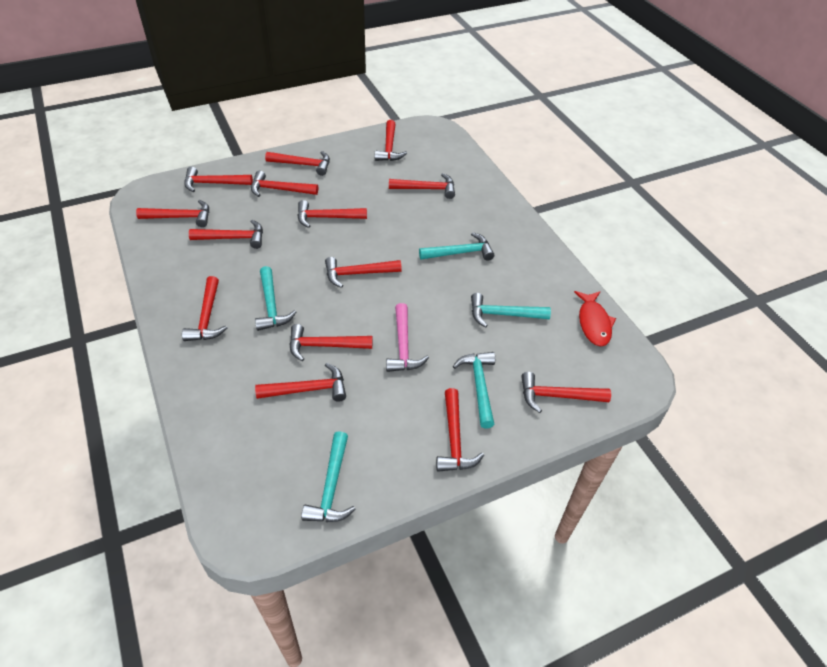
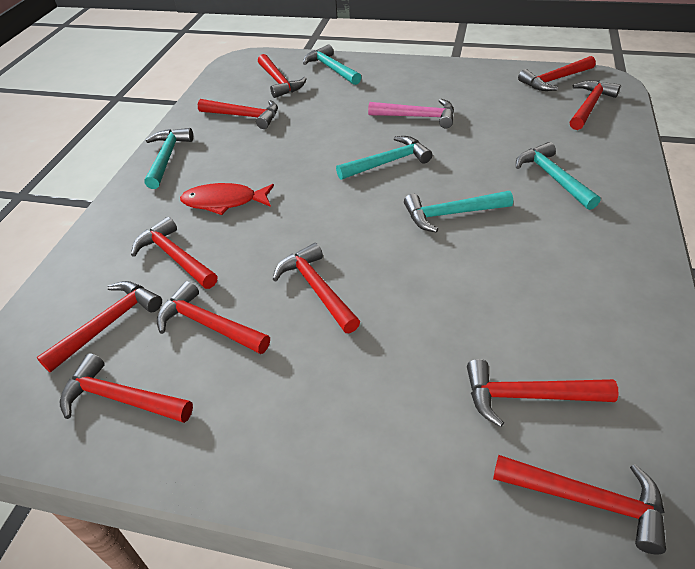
red hammer: 14 -> 11

